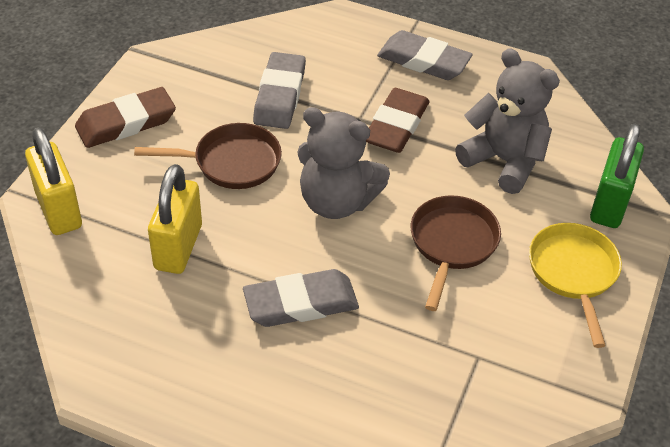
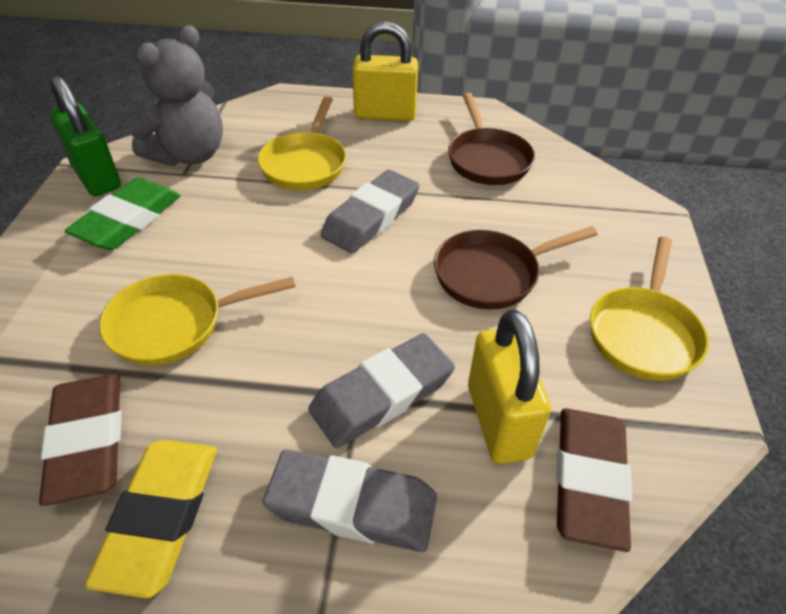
green eraser: 0 -> 1
grey teddy bear: 2 -> 1
yellow eraser: 0 -> 1
yellow pan: 1 -> 3

